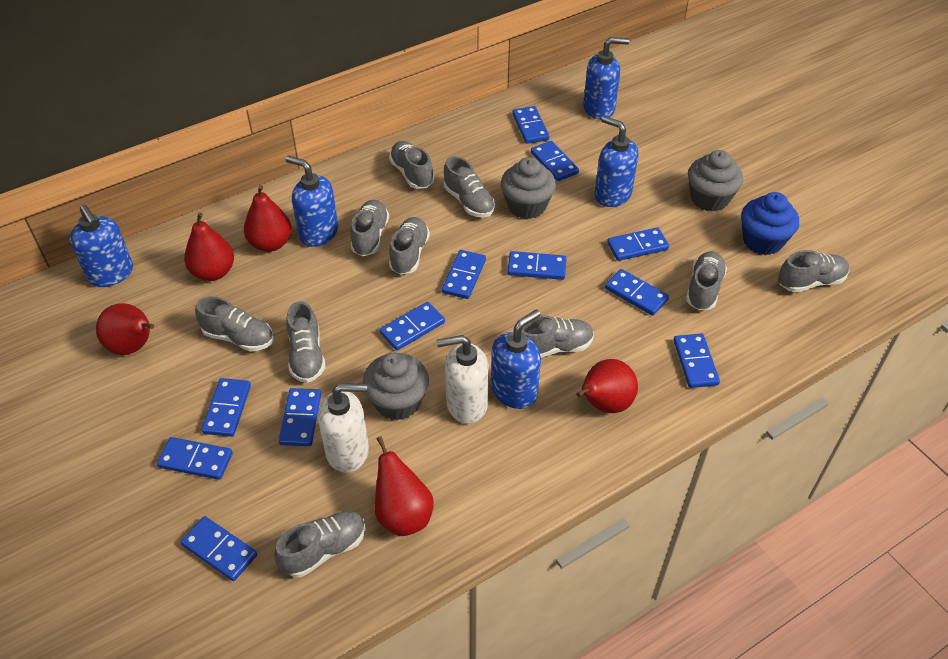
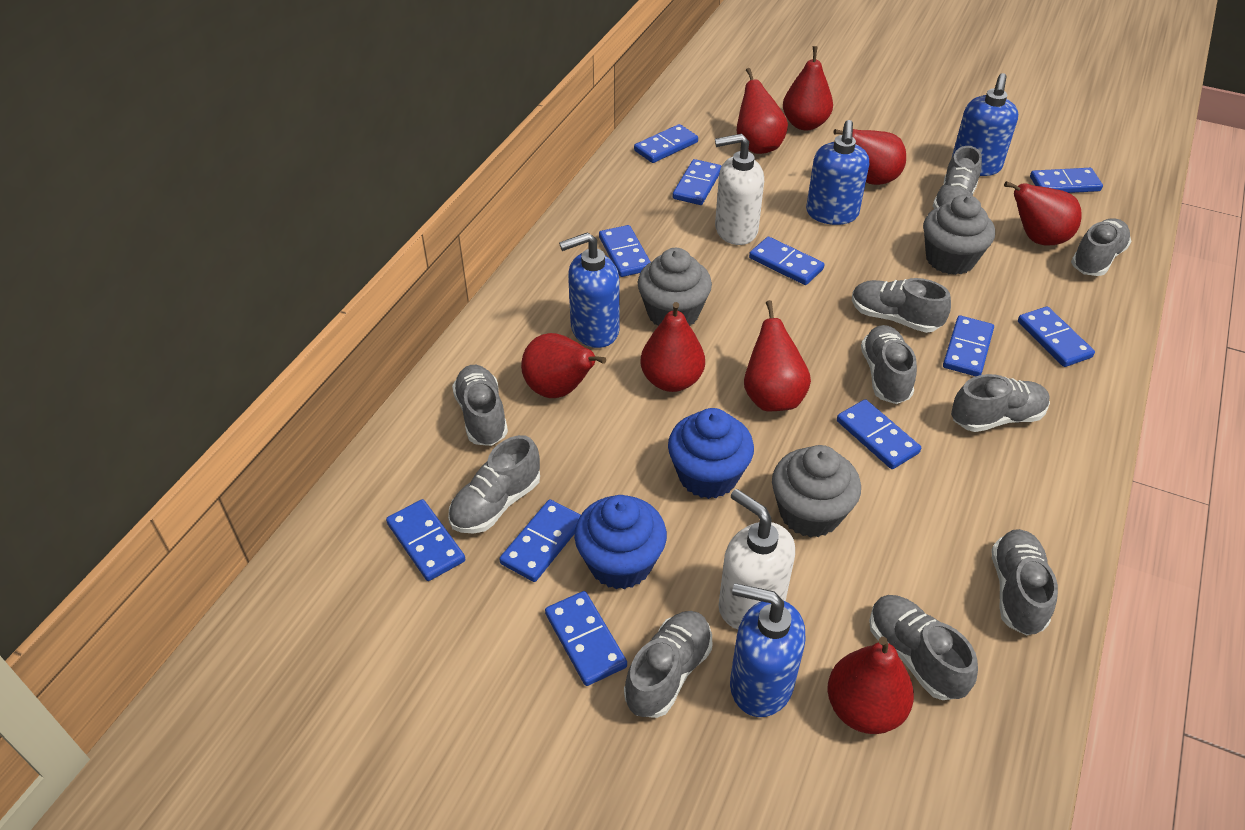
blue cupcake: 1 -> 2
blue domino: 12 -> 11
blue soap dispenser: 5 -> 4
red pear: 5 -> 8

